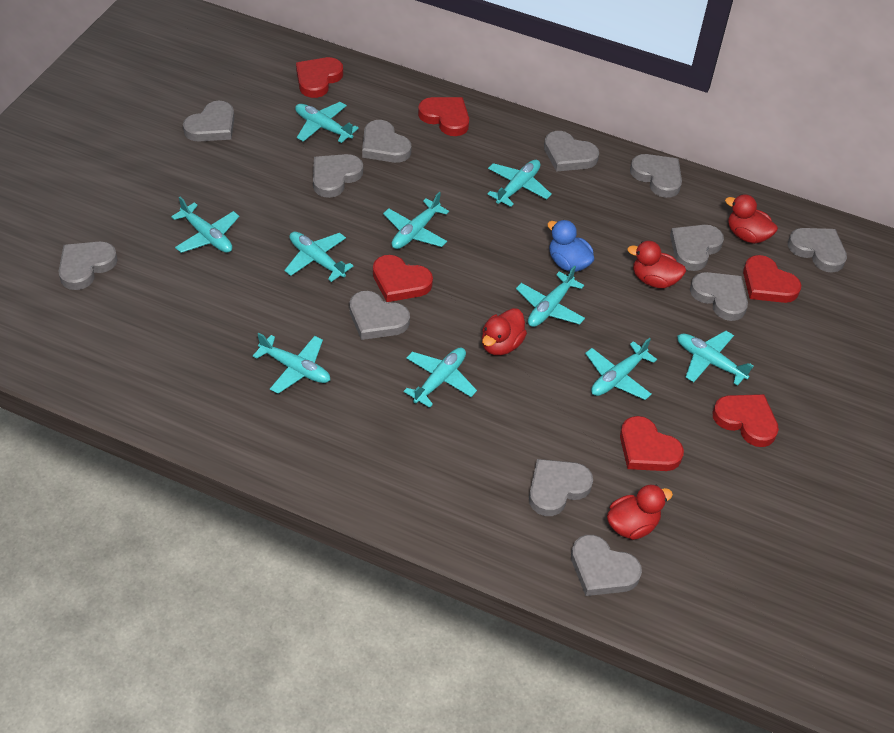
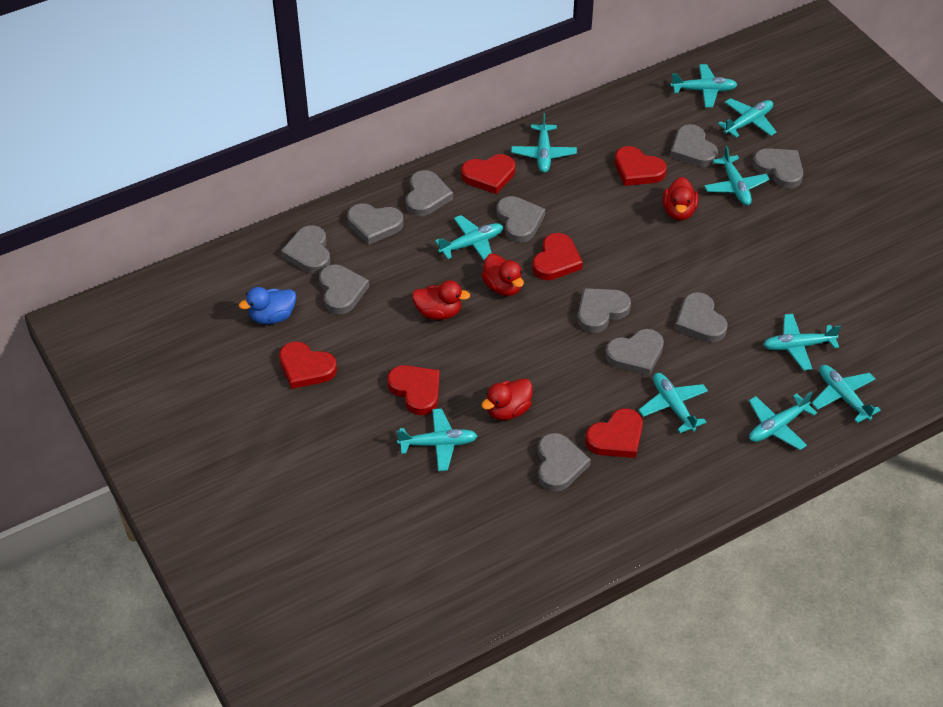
grey heart: 12 -> 11

